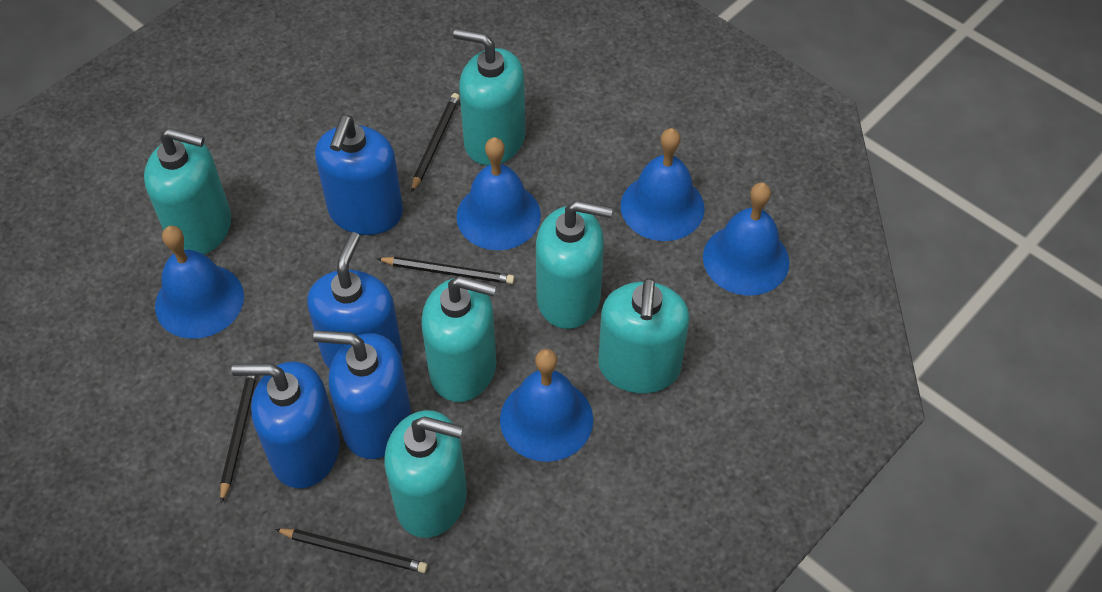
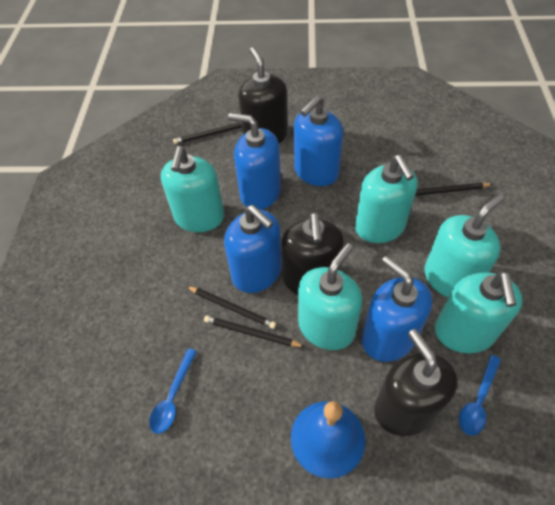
black soap dispenser: 0 -> 3
blue bell: 5 -> 1
blue spoon: 0 -> 2
turquoise soap dispenser: 6 -> 5

